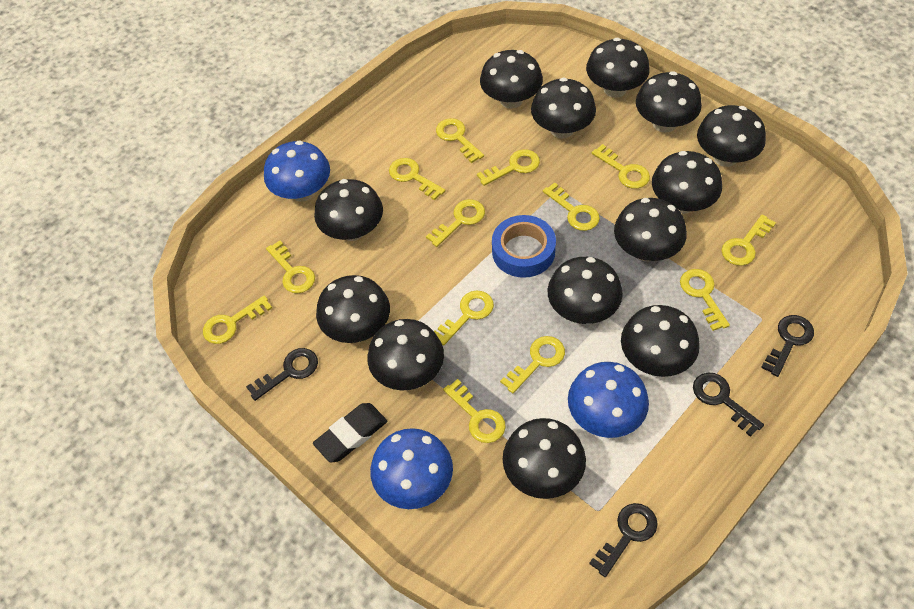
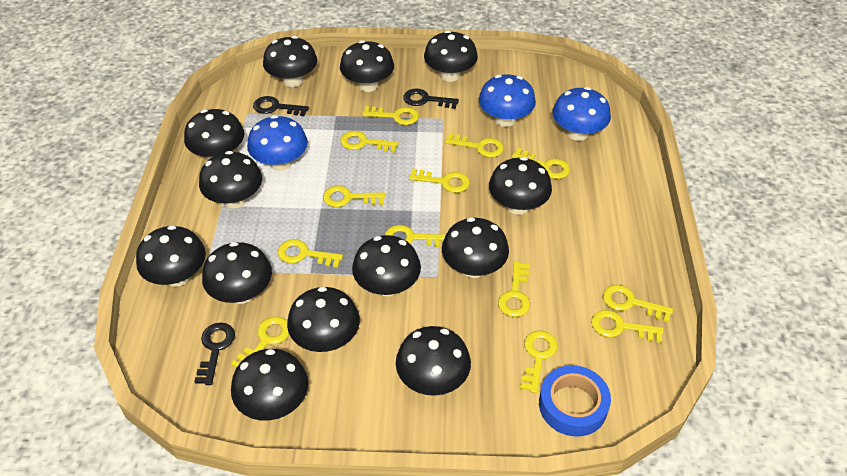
black eraser: 1 -> 0
black key: 4 -> 3

